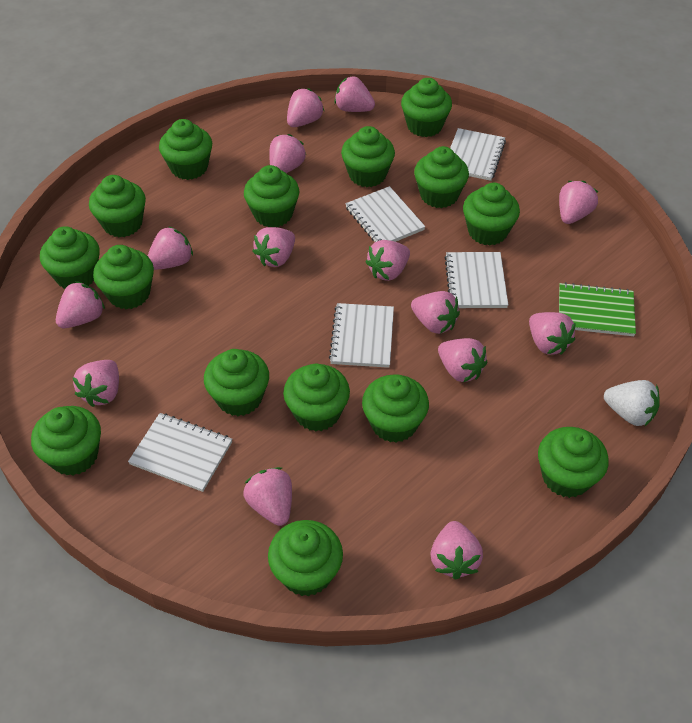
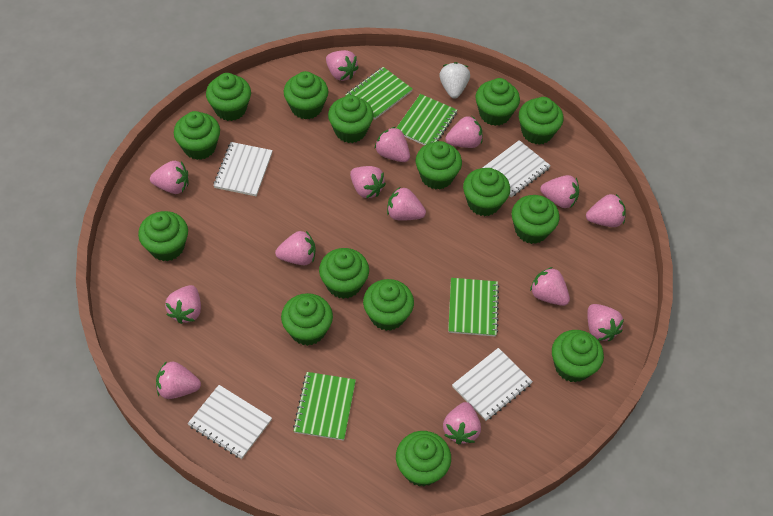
green notebook: 1 -> 4
white notebook: 5 -> 4

